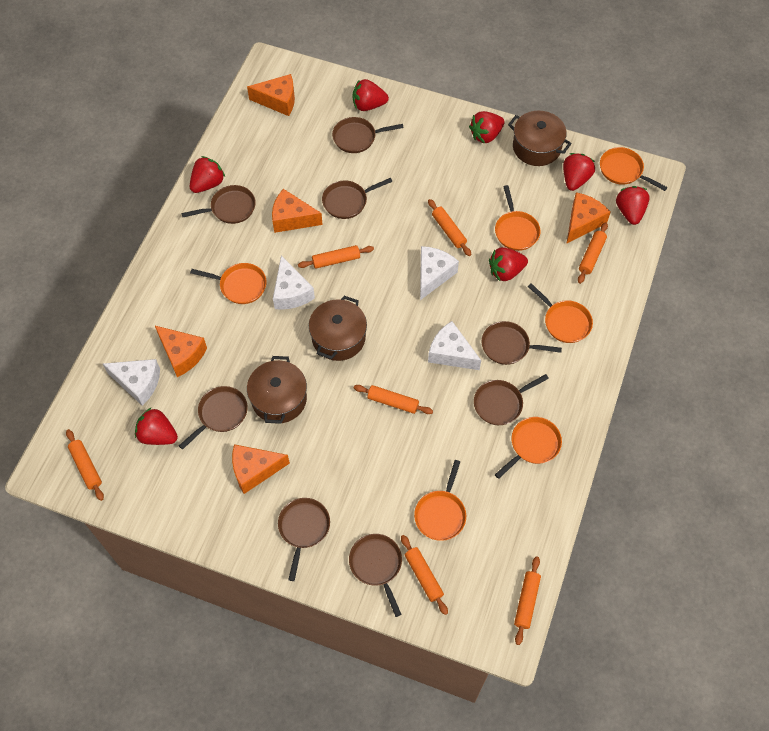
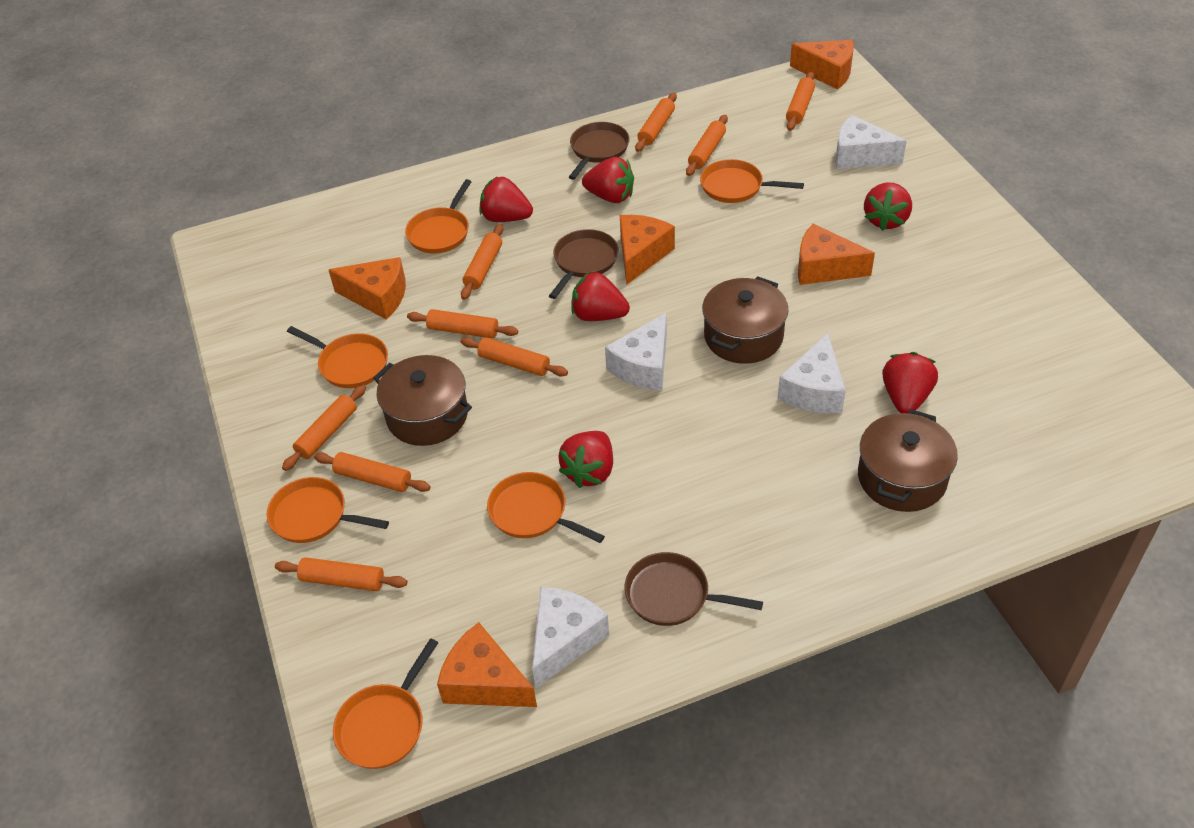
brown pan: 8 -> 3
orange rolling pin: 7 -> 9
red strawberry: 7 -> 6

